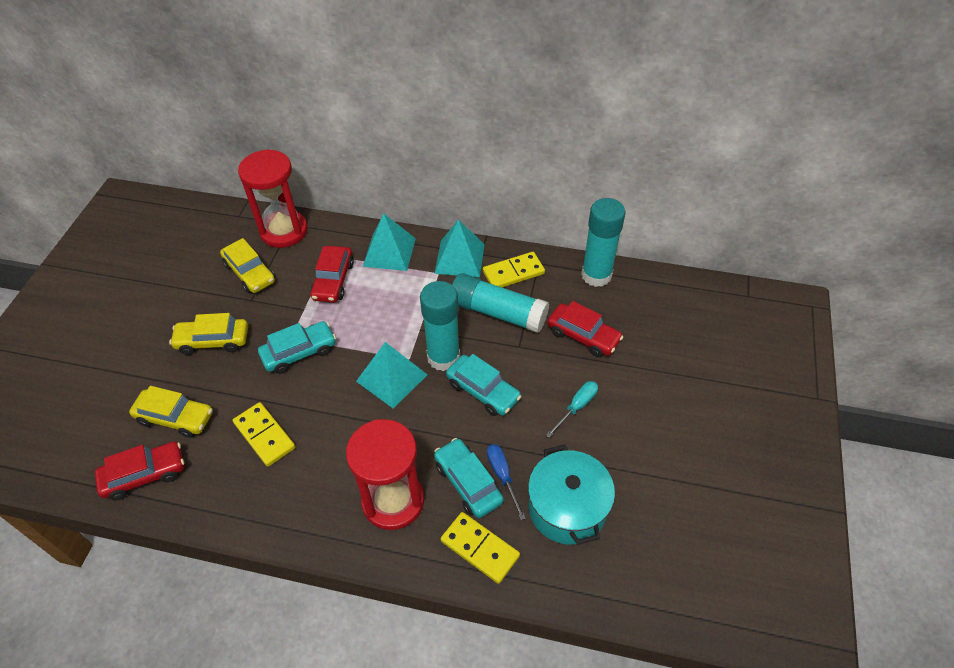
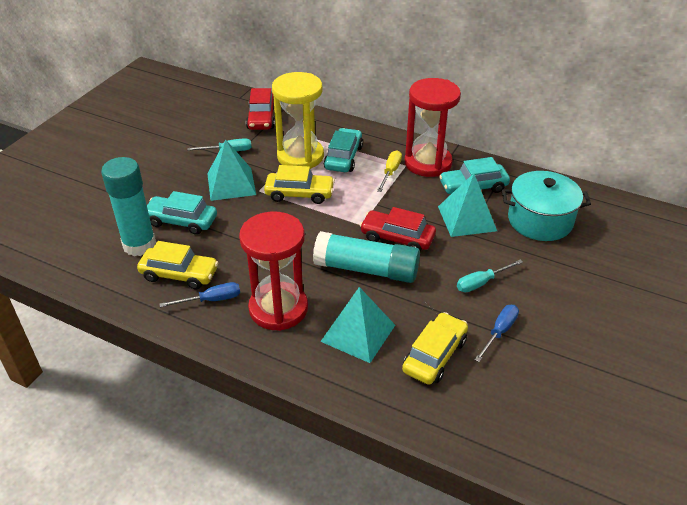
blue screwdriver: 1 -> 2
red car: 3 -> 2
turquoise glue stick: 3 -> 2
turquoise screwdriver: 1 -> 2
yellow domino: 3 -> 0
yellow hourglass: 0 -> 1
yellow screwdriver: 0 -> 1

